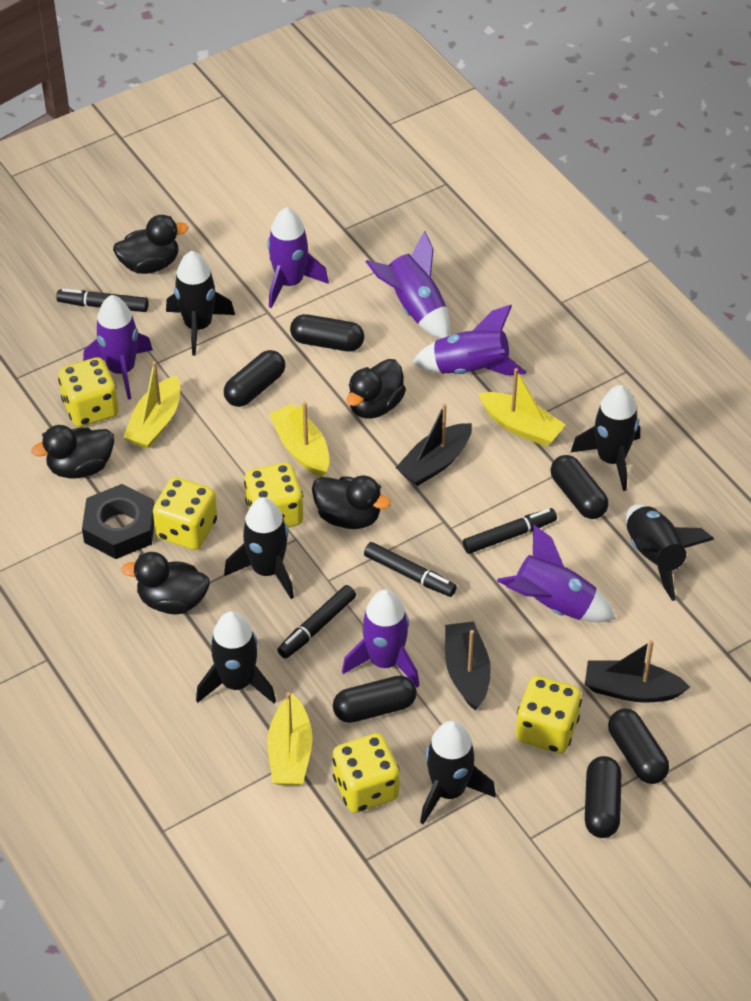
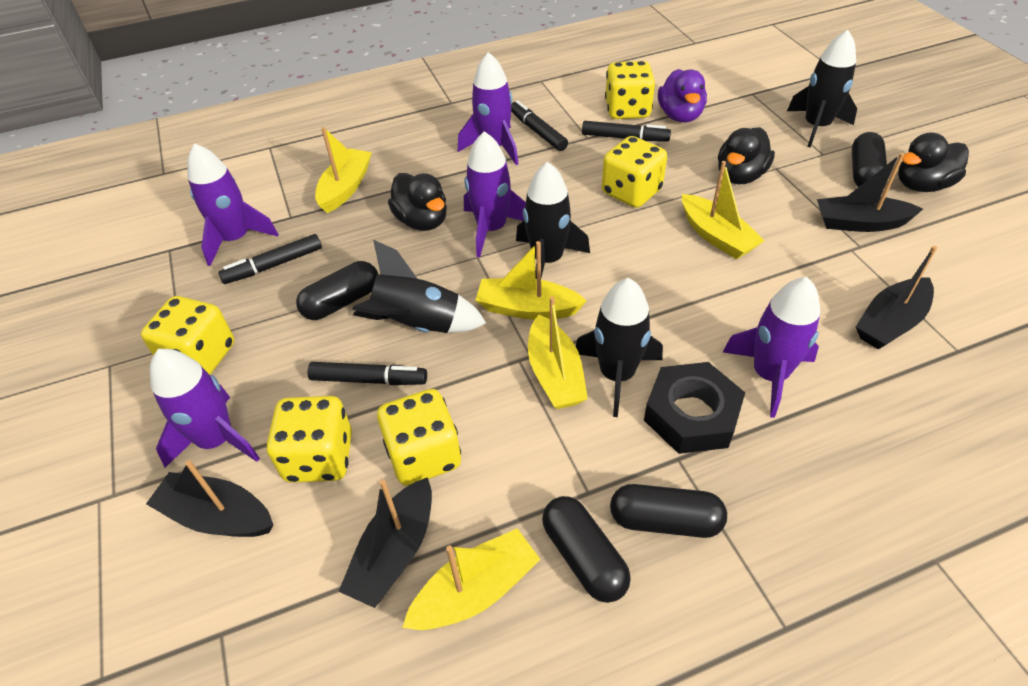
black boat: 3 -> 4
black capsule: 6 -> 4
black duck: 5 -> 3
black rocket: 6 -> 4
purple duck: 0 -> 1
purple rocket: 6 -> 5
yellow boat: 4 -> 5

